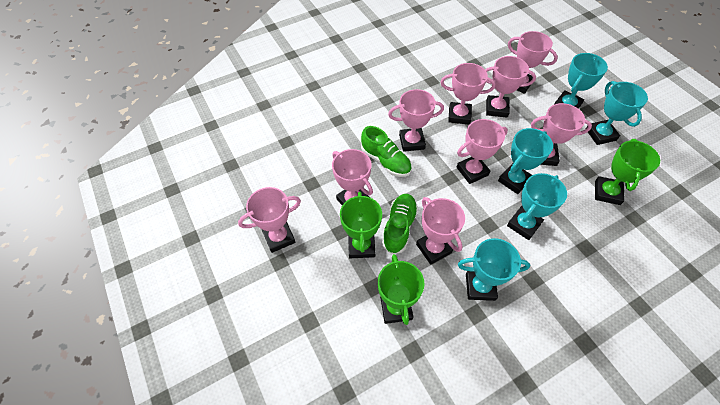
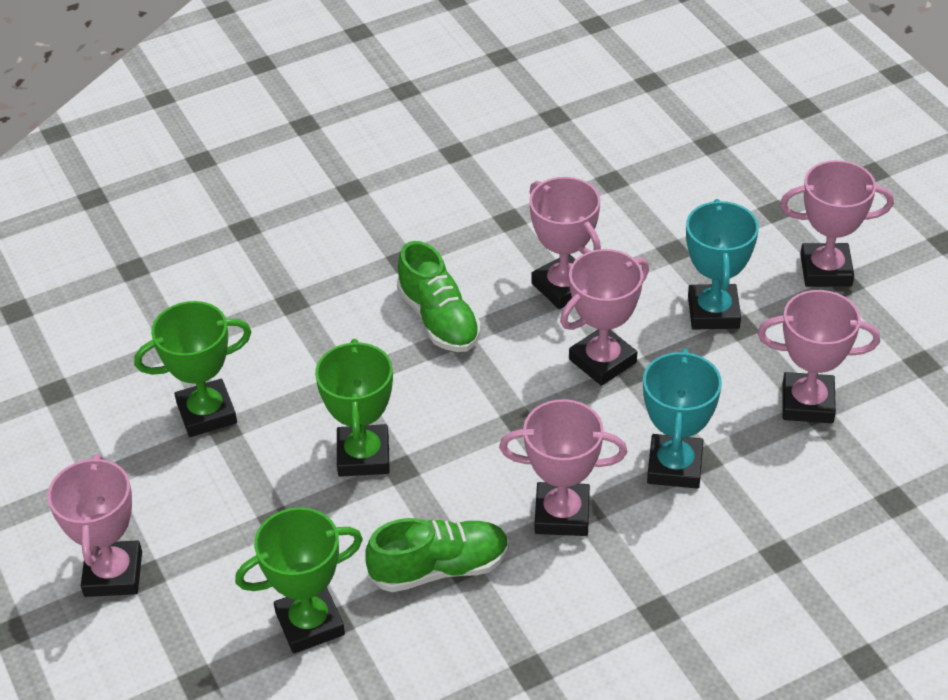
pink trophy: 9 -> 6
turquoise trophy: 5 -> 2

